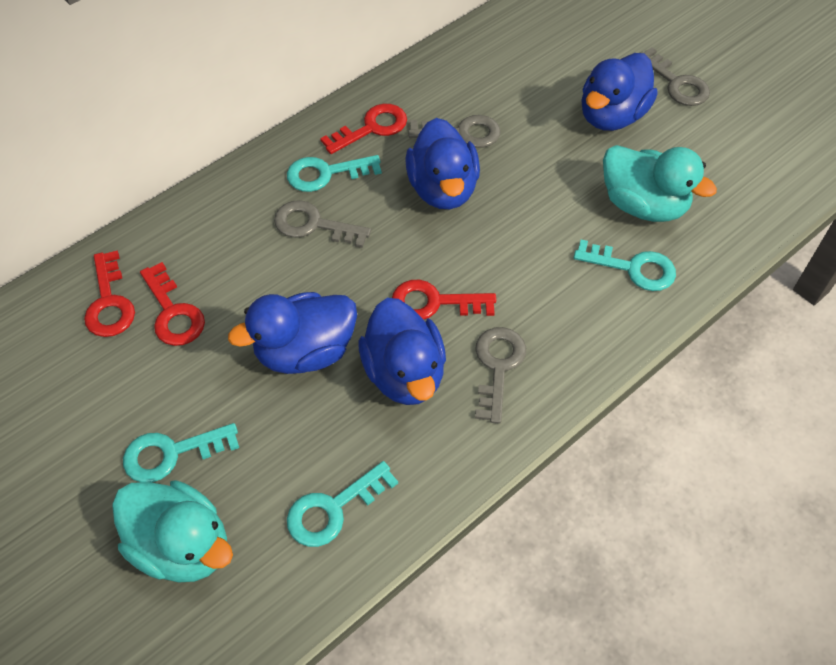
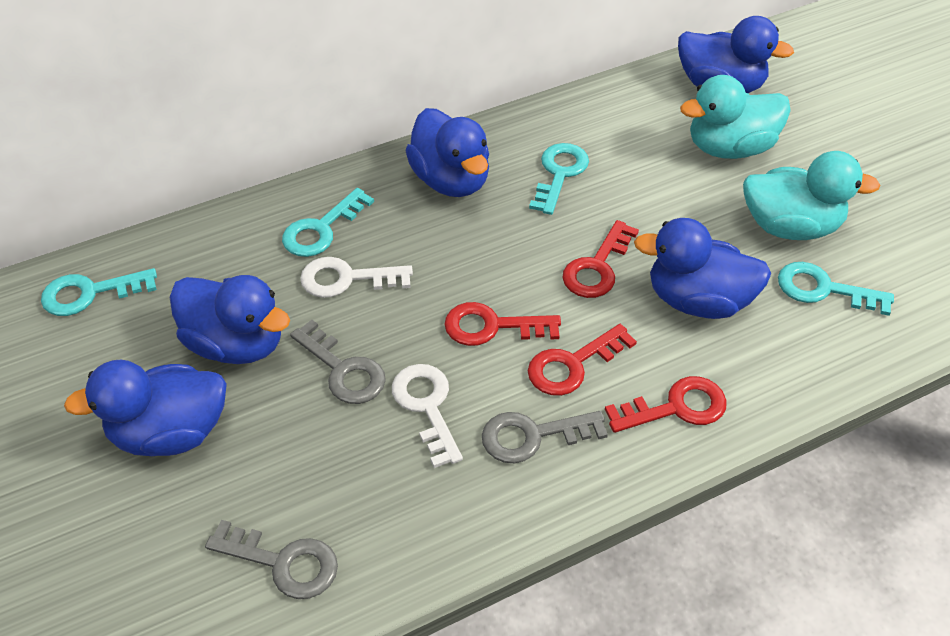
blue duck: 4 -> 5
grey key: 4 -> 3
white key: 0 -> 2

